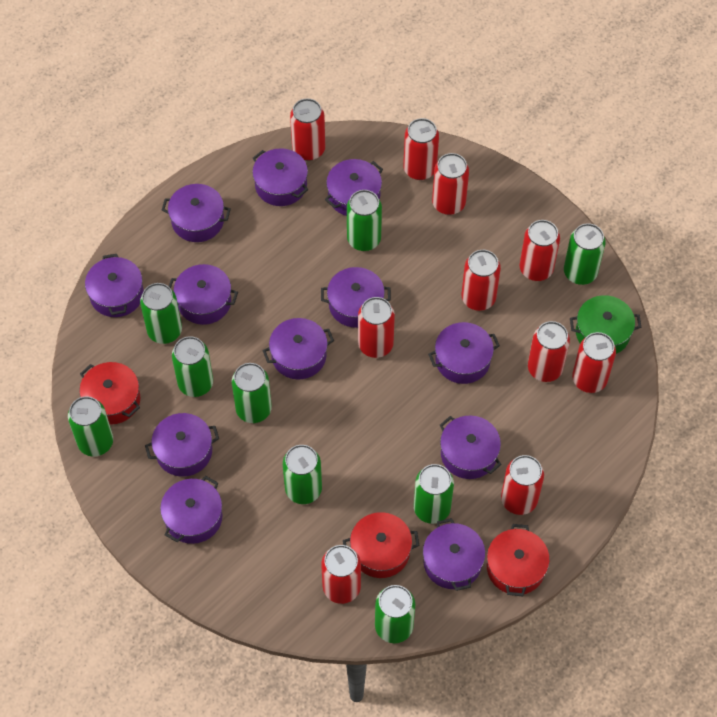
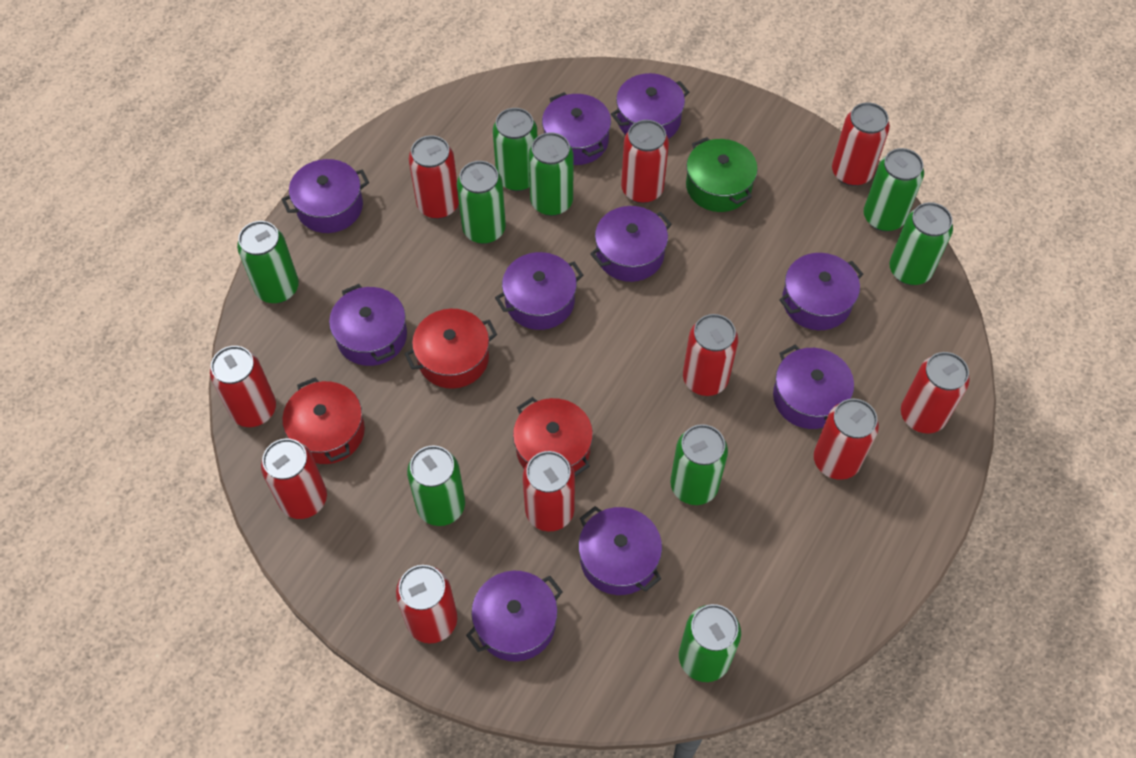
purple pot: 12 -> 10

